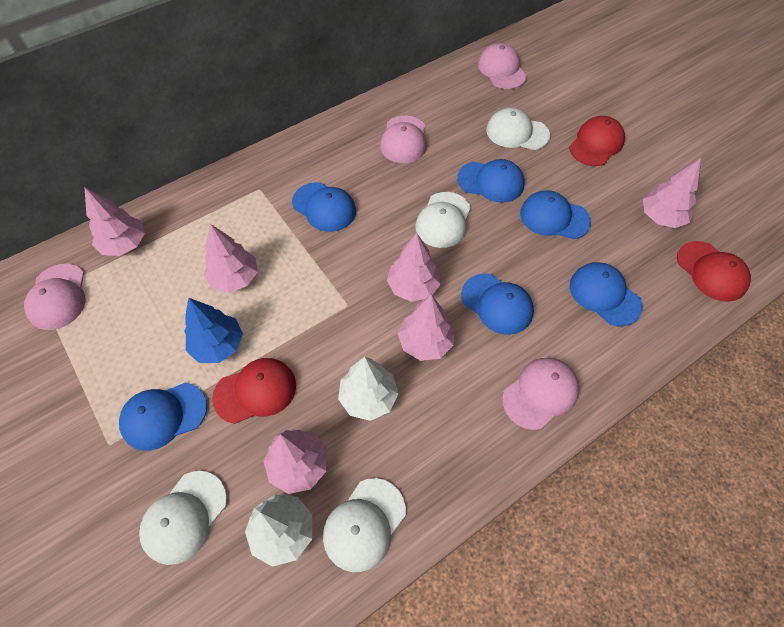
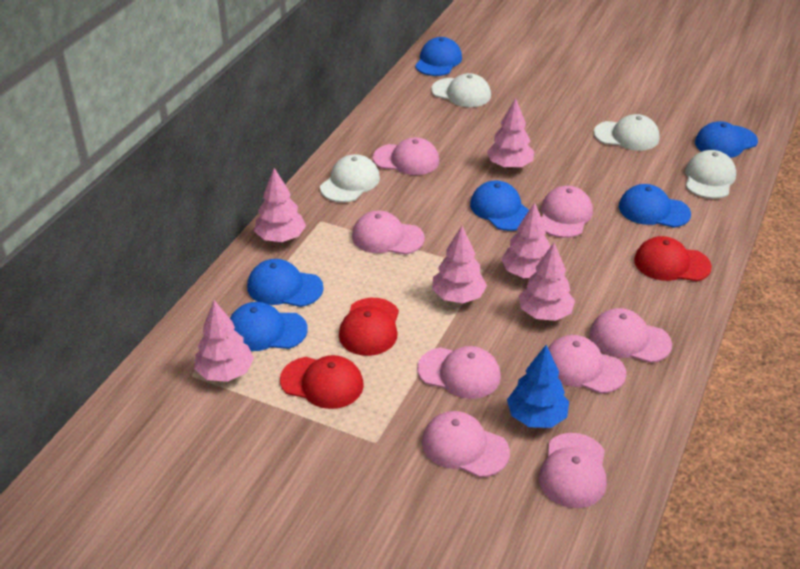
pink cap: 4 -> 8
white tree: 2 -> 0

